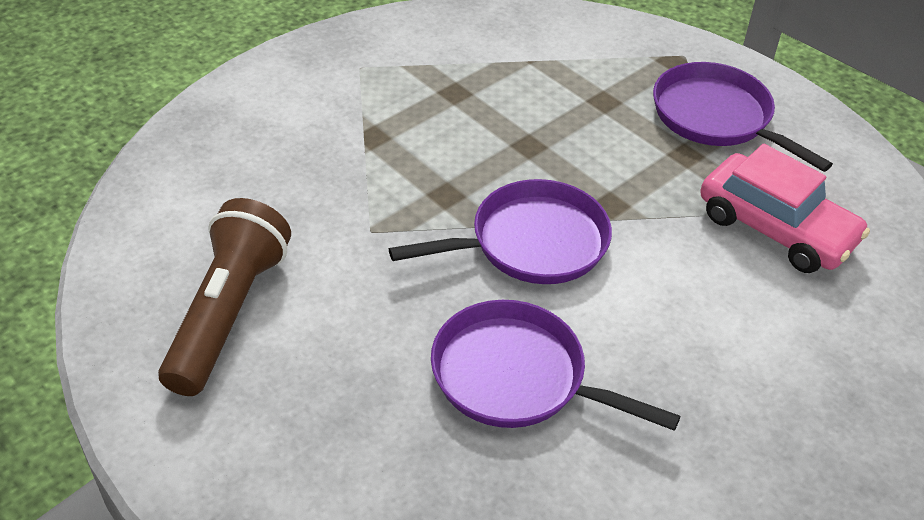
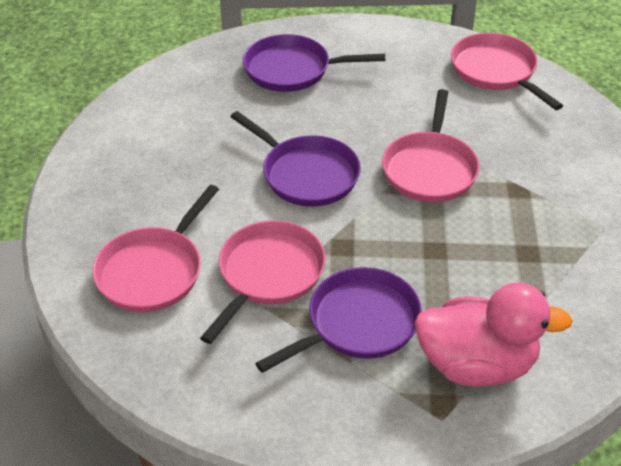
brown flashlight: 1 -> 0
pink car: 1 -> 0
pink duck: 0 -> 1
pink pan: 0 -> 4

